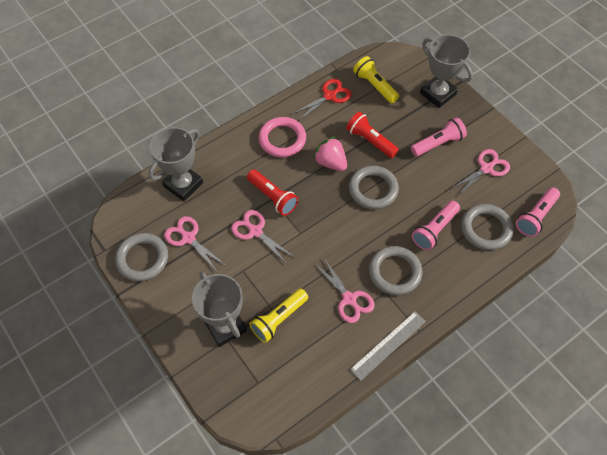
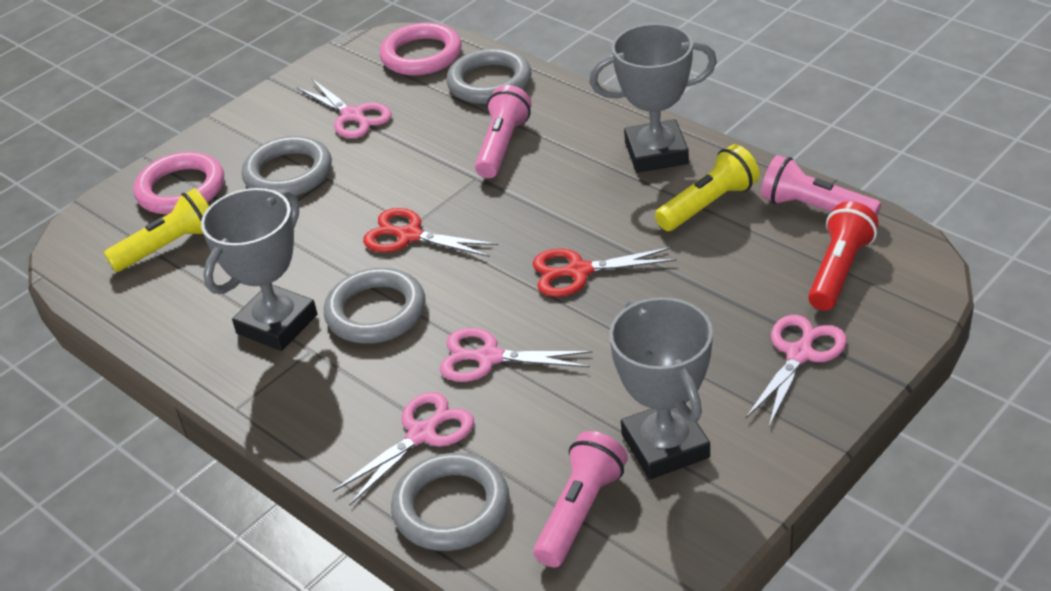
grey ruler: 1 -> 0
pink ring: 1 -> 2
pink strawberry: 1 -> 0
red flashlight: 2 -> 1
red scissors: 1 -> 2

